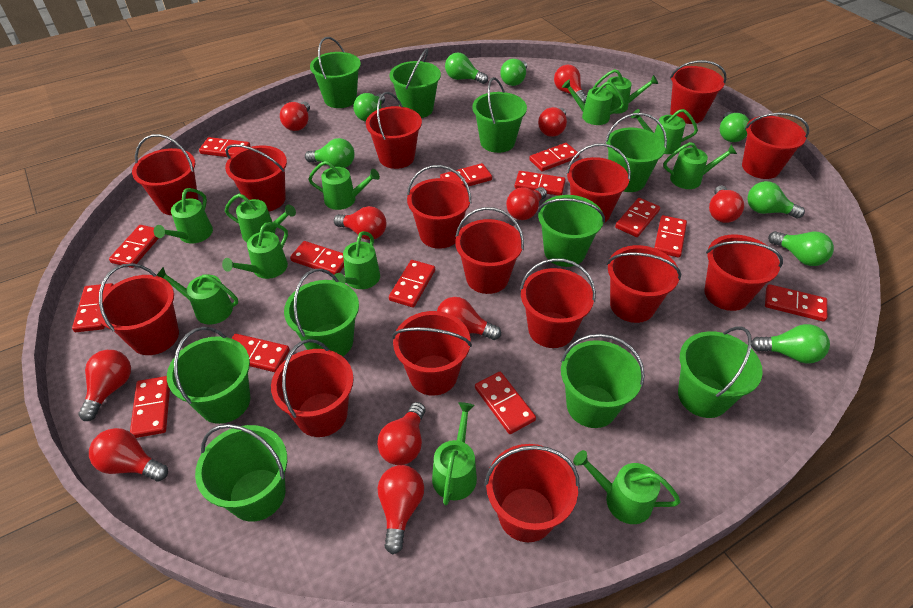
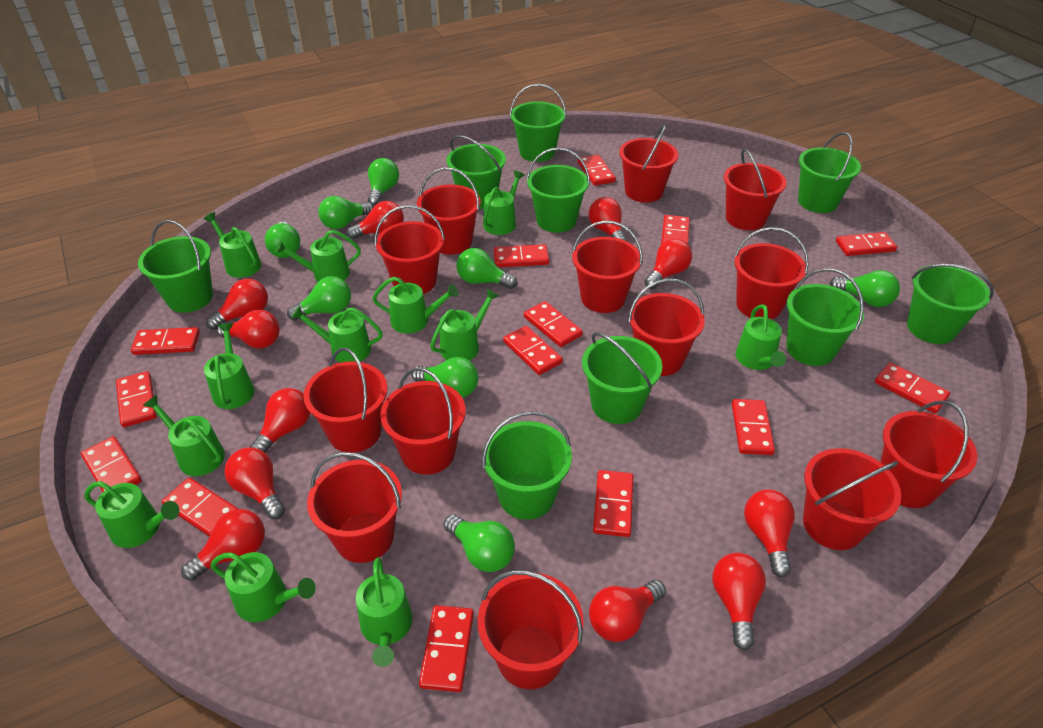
green bucket: 10 -> 9
red bucket: 15 -> 13

